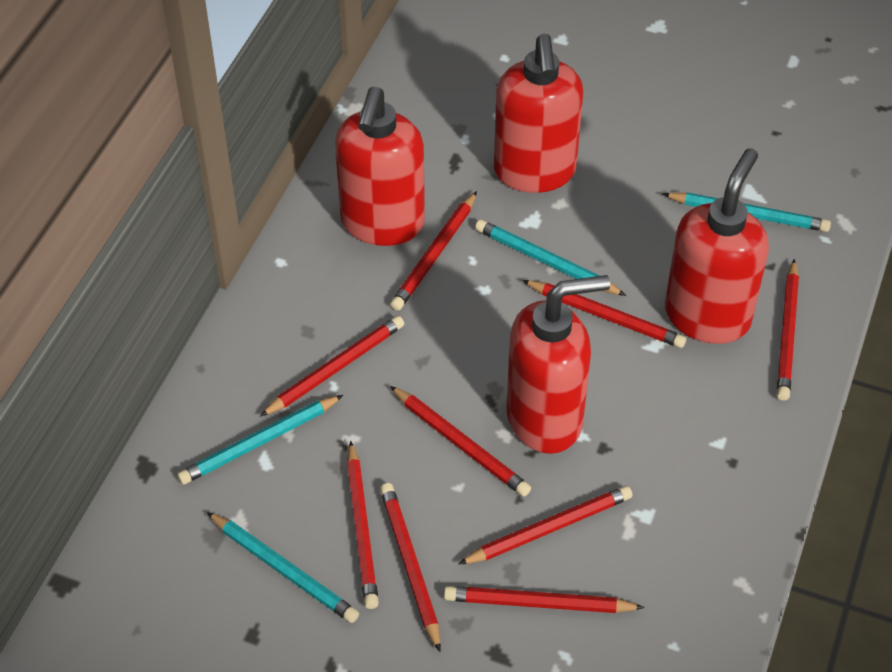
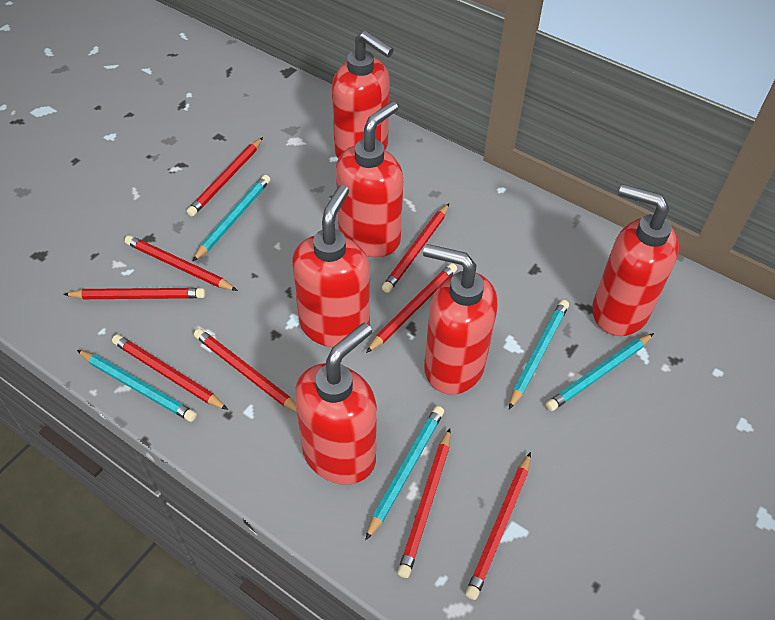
red soap dispenser: 4 -> 6
turquoise pencil: 4 -> 5

